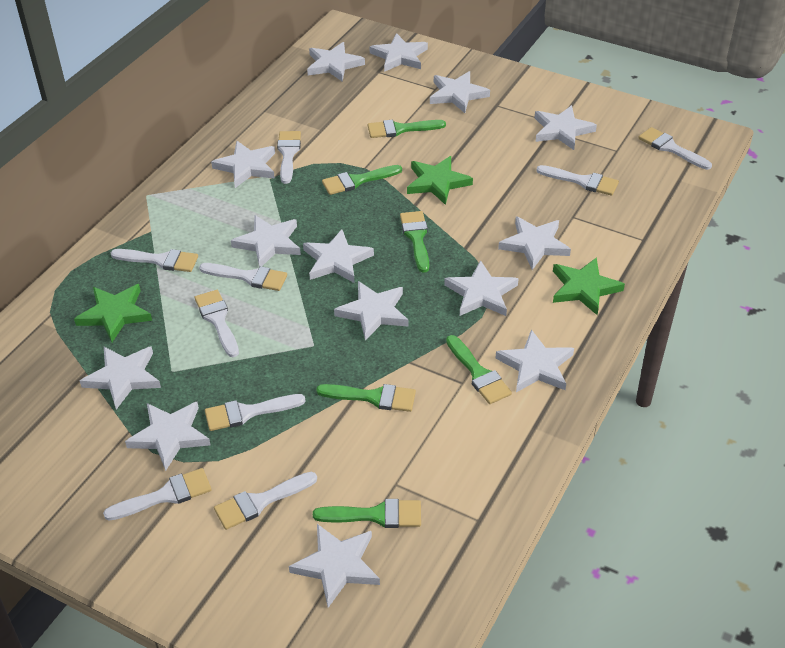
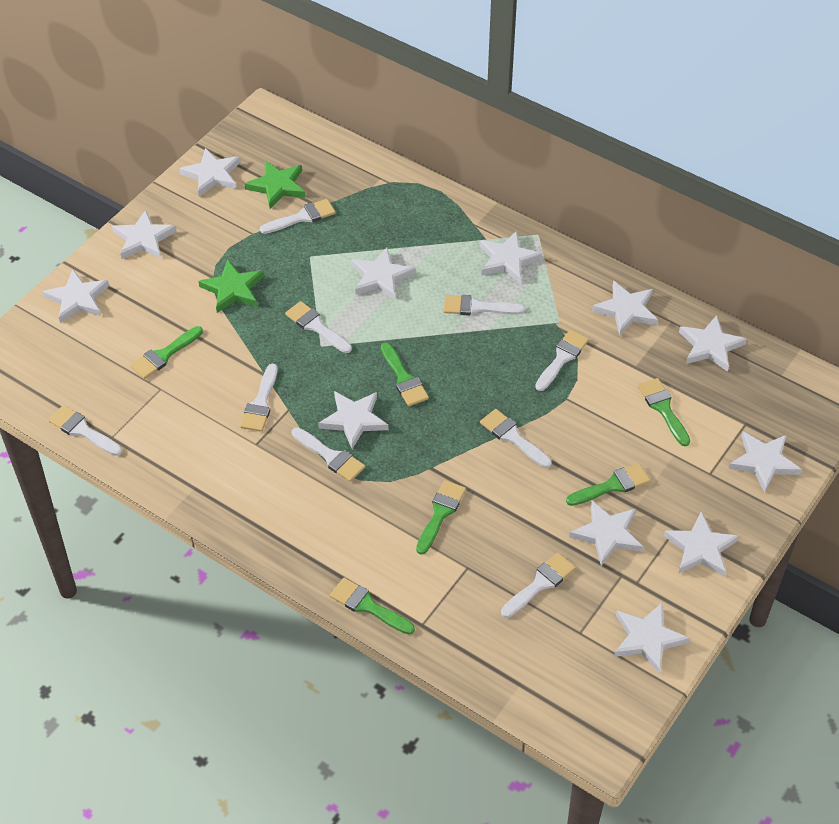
green star: 3 -> 2
white star: 14 -> 12

